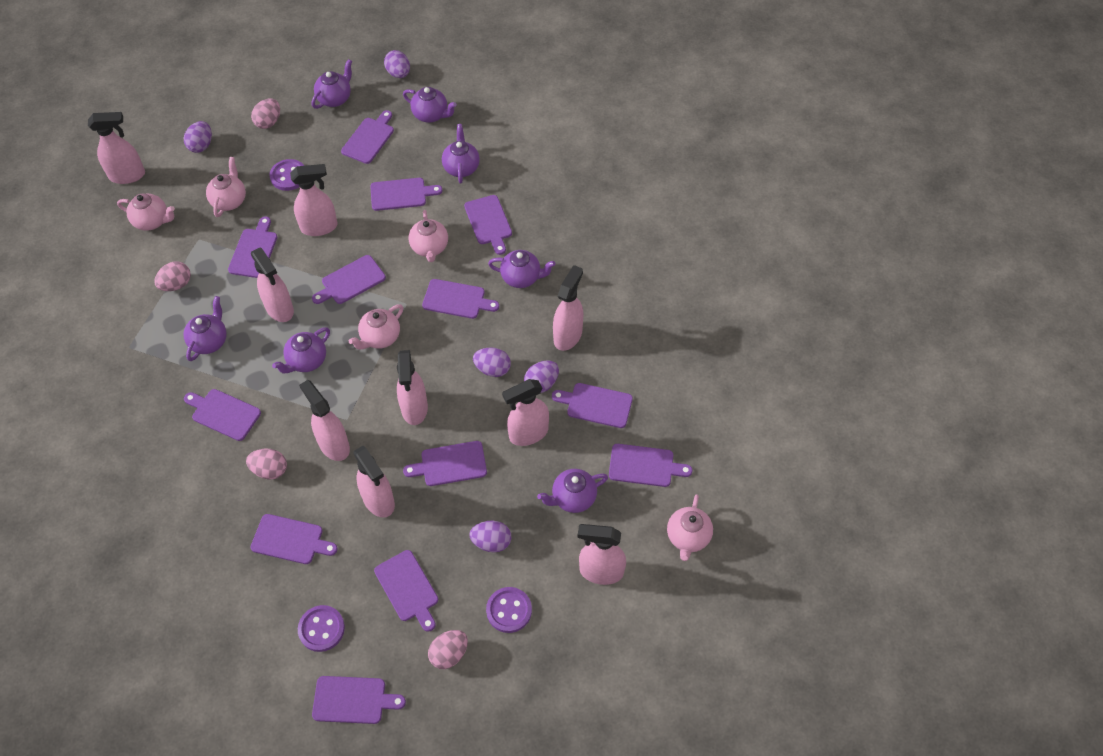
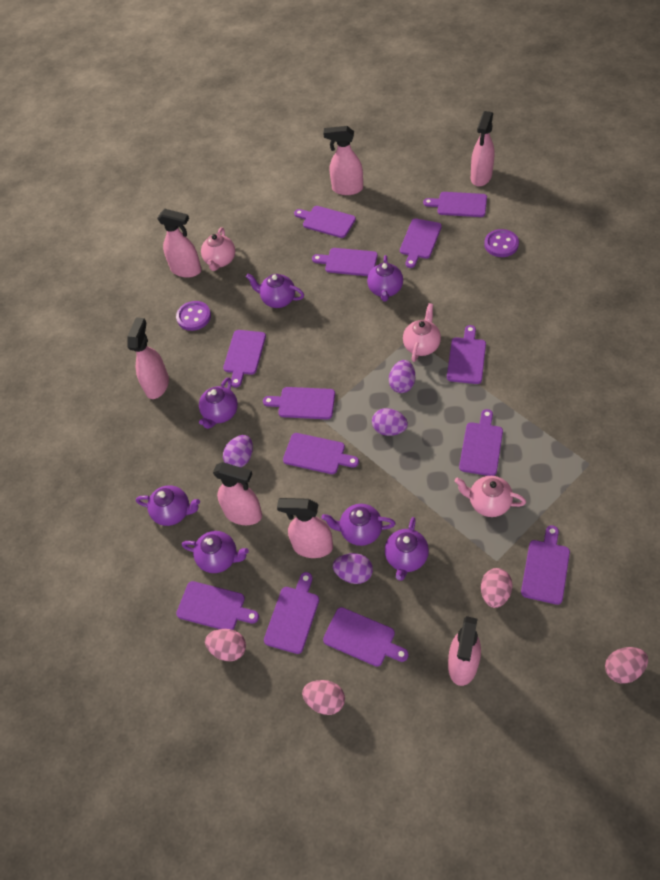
pink spray bottle: 9 -> 7
pink teapot: 5 -> 3
purple button: 3 -> 2
purple egg: 5 -> 4

